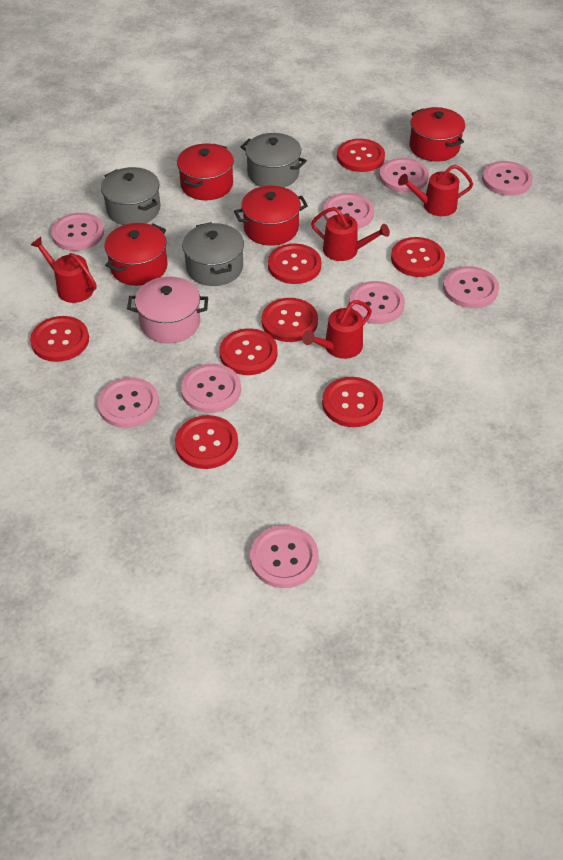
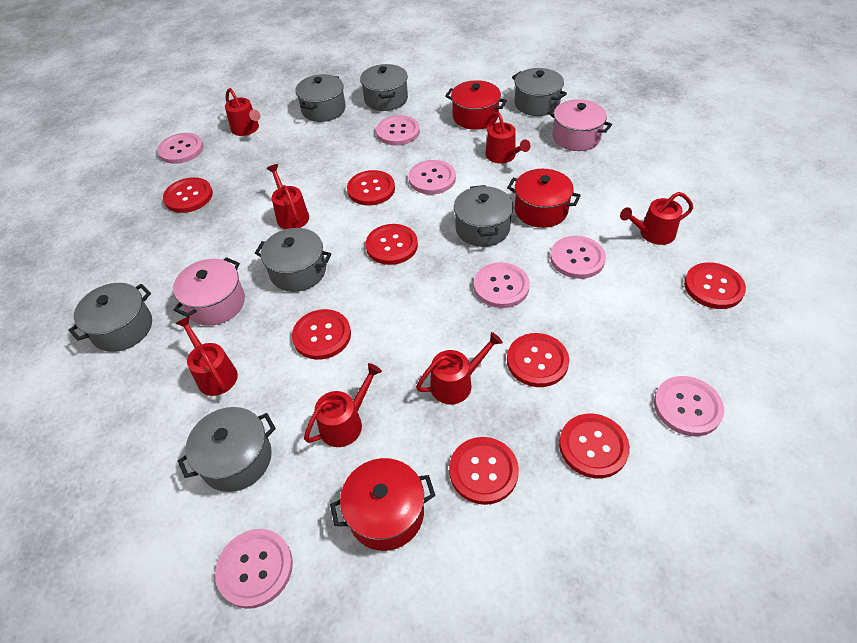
grey pot: 3 -> 7
pink button: 9 -> 7
pink pot: 1 -> 2
red pot: 4 -> 3
red watering can: 4 -> 7

